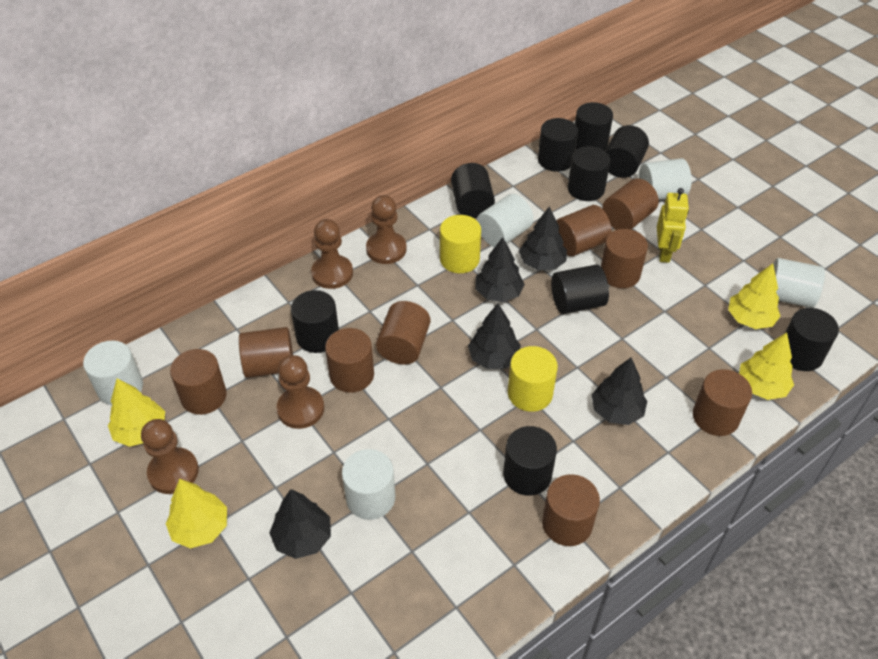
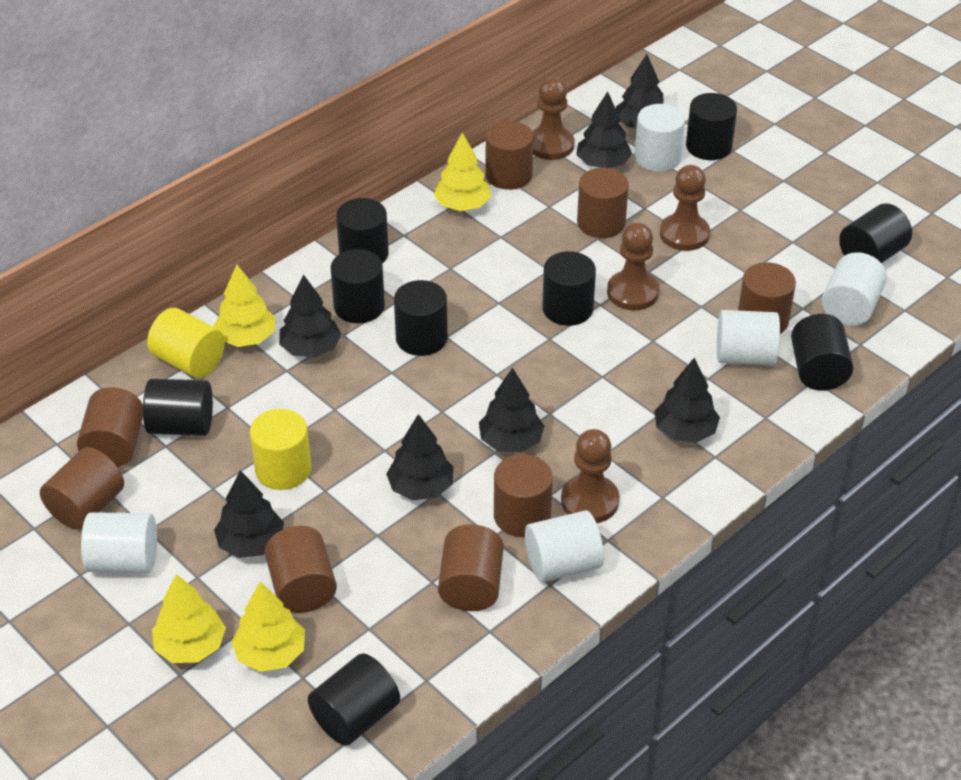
black tree: 5 -> 7
brown cylinder: 9 -> 8
yellow robot: 1 -> 0

